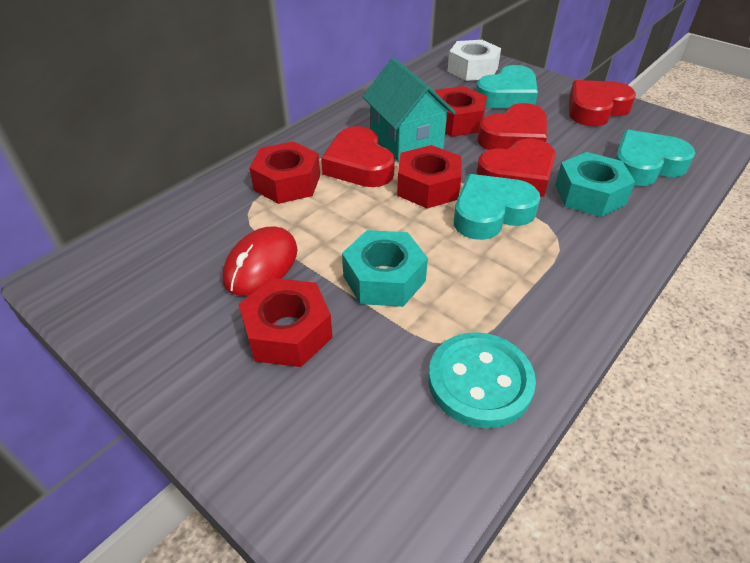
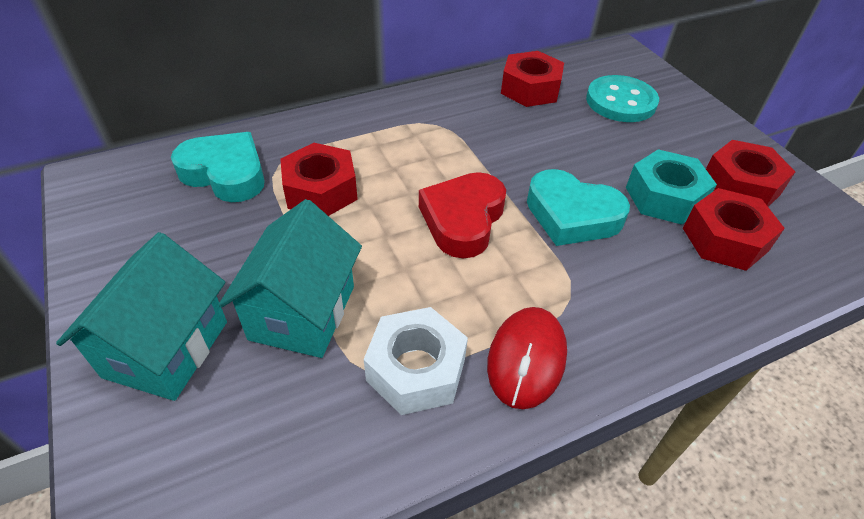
red heart: 4 -> 1
turquoise heart: 3 -> 2
turquoise house: 1 -> 2
turquoise nut: 2 -> 1

